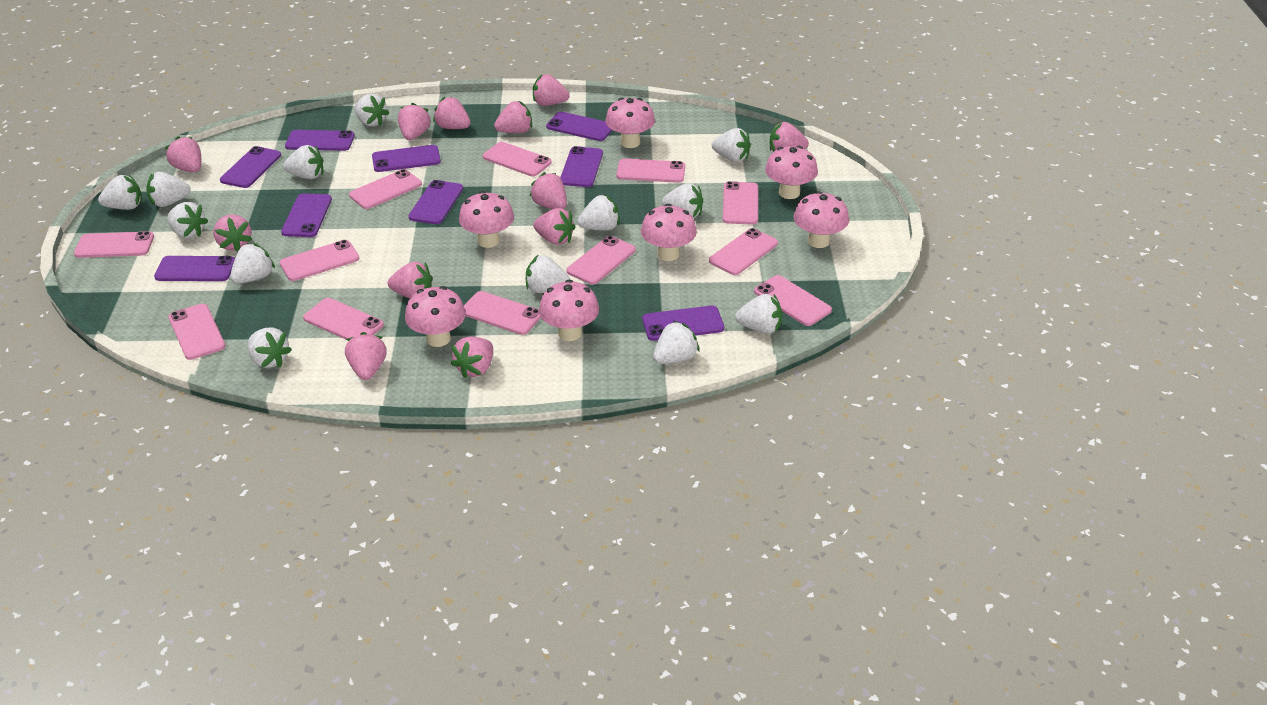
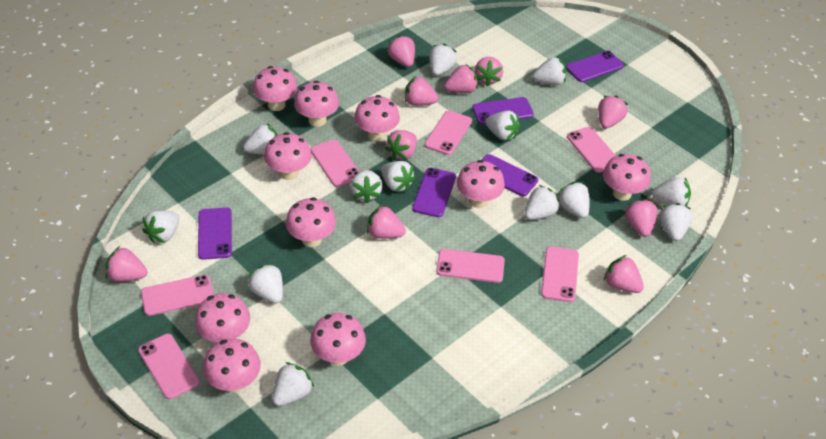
pink mushroom: 7 -> 10
pink phone: 12 -> 7
pink strawberry: 12 -> 10
purple phone: 9 -> 5

